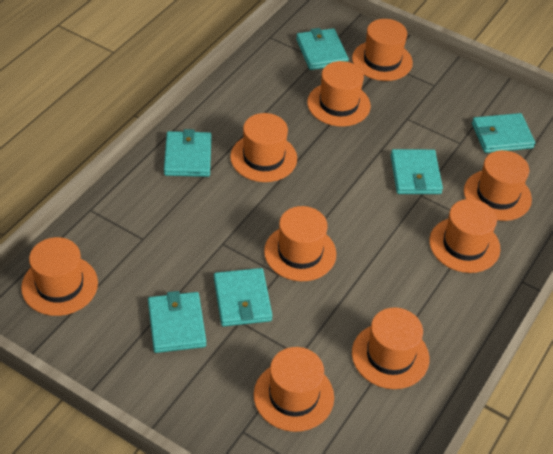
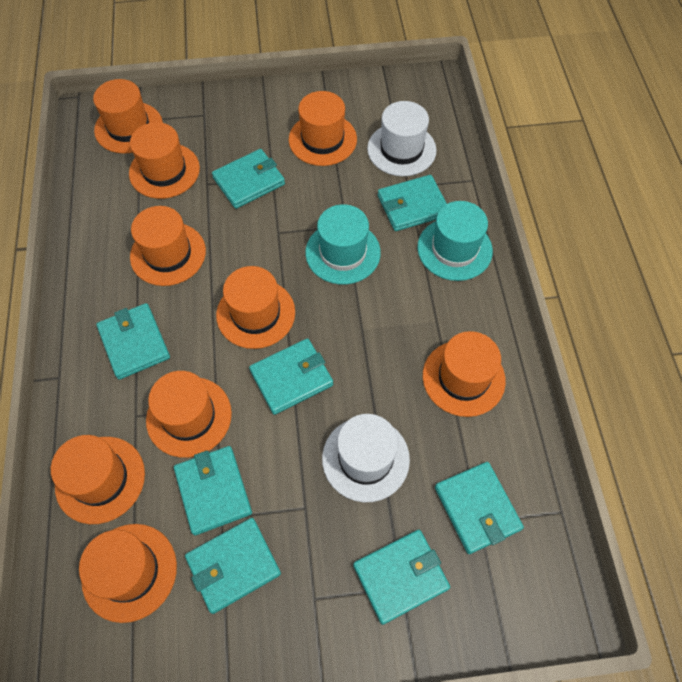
turquoise hat: 0 -> 2
turquoise wallet: 6 -> 8
white hat: 0 -> 2

